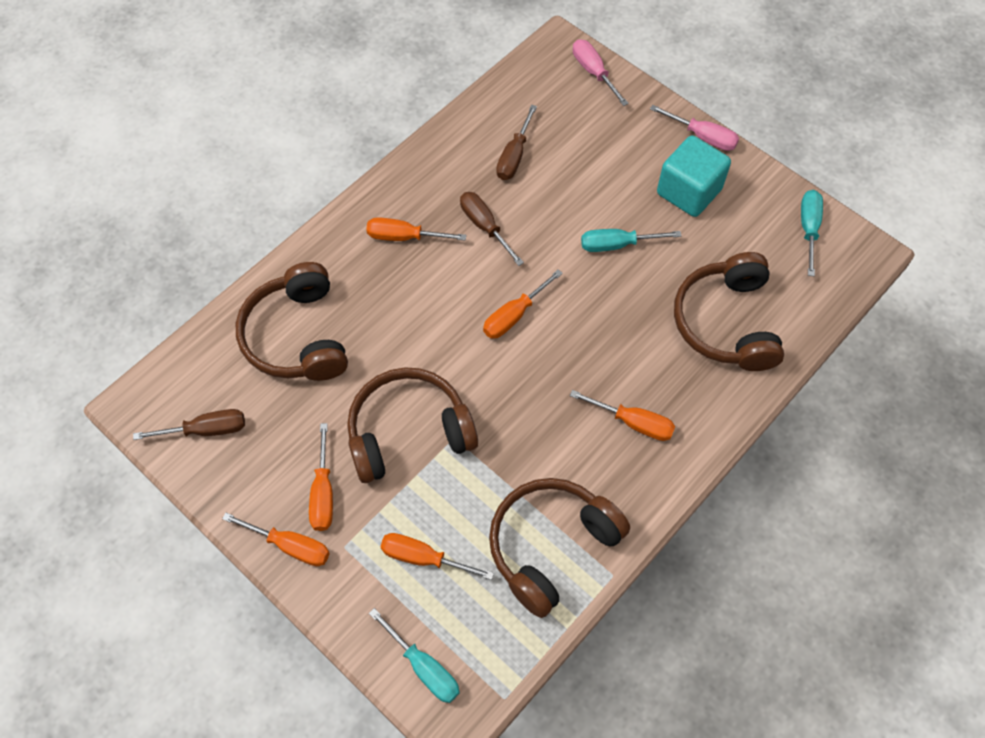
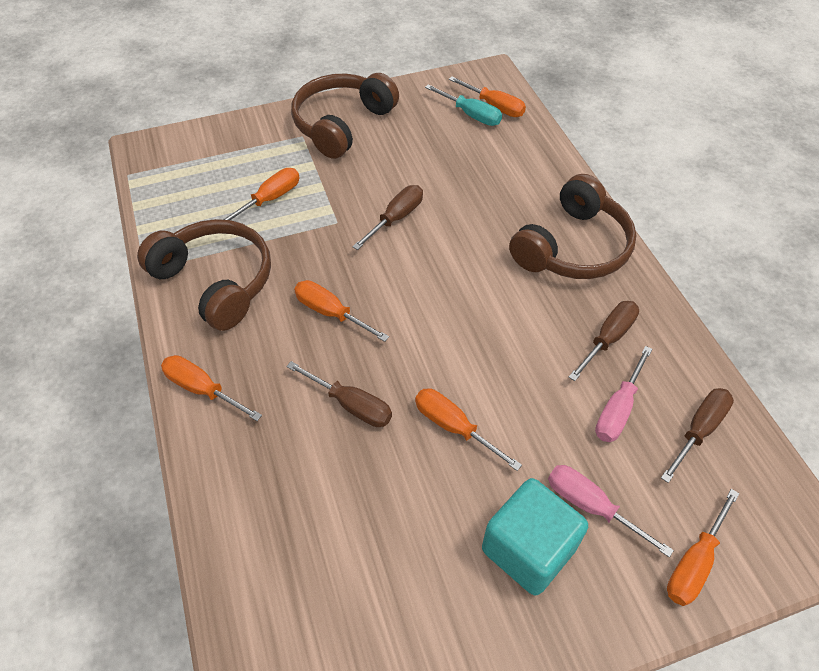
brown headphones: 4 -> 3
brown screwdriver: 3 -> 4
turquoise screwdriver: 3 -> 1

